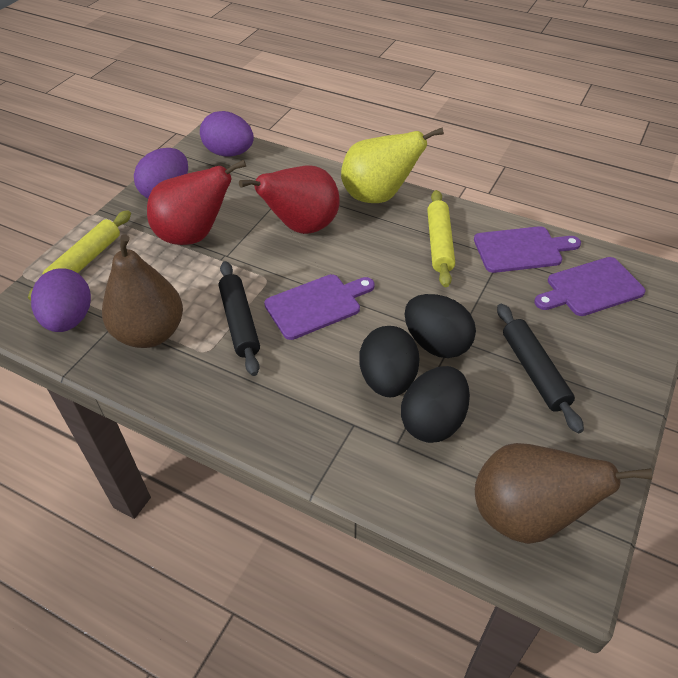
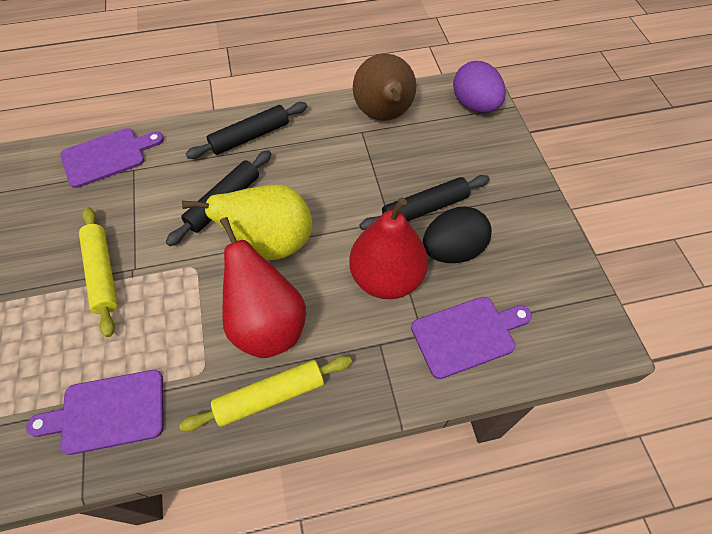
black egg: 3 -> 1
black rolling pin: 2 -> 3
brown pear: 2 -> 1
purple egg: 3 -> 1

